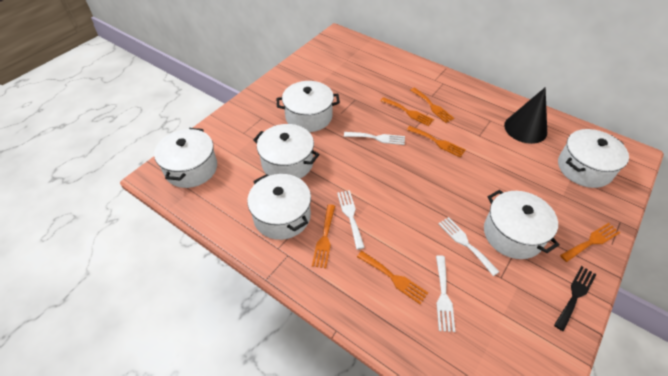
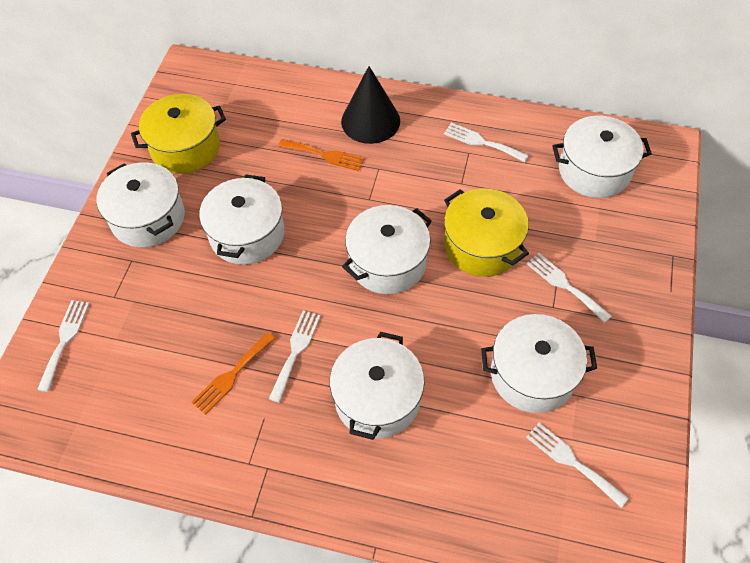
black fork: 1 -> 0
orange fork: 6 -> 2
white fork: 4 -> 5
yellow pot: 0 -> 2

